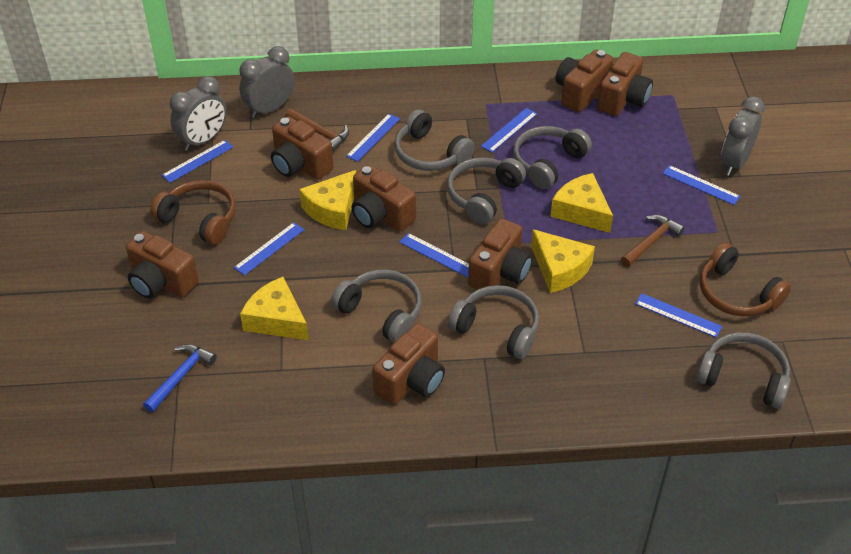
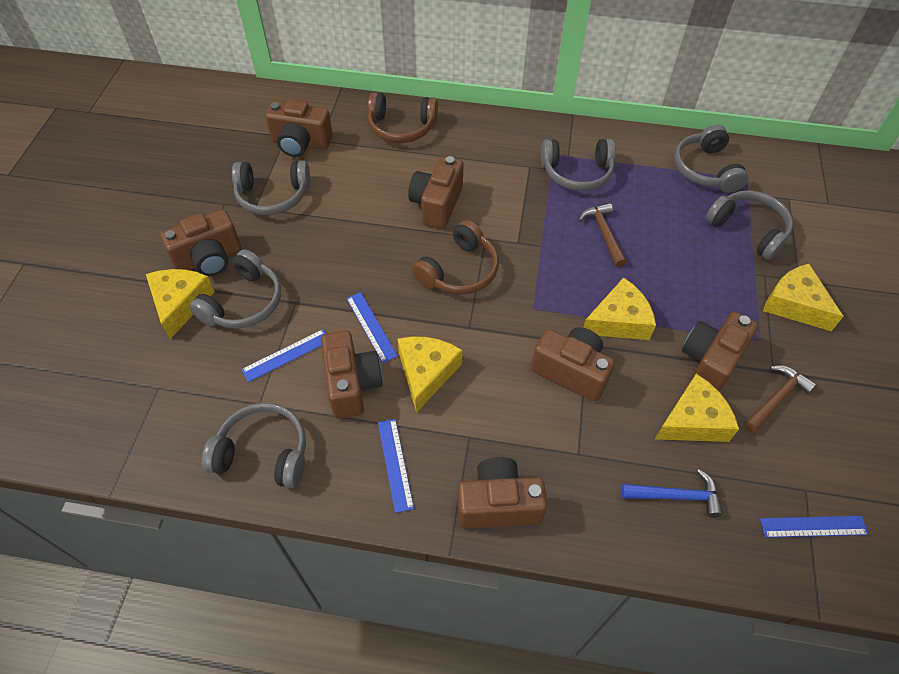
blue ruler: 7 -> 4
grey clock: 3 -> 0
yellow cheese: 4 -> 5

